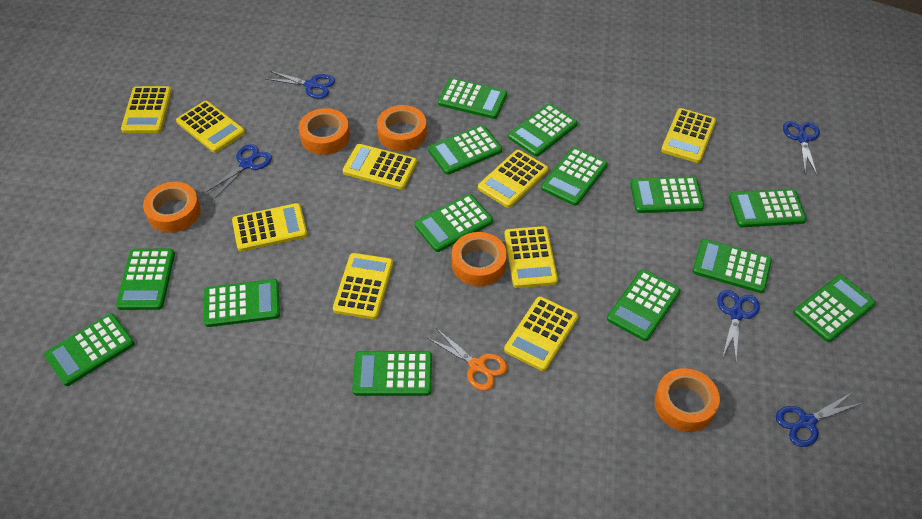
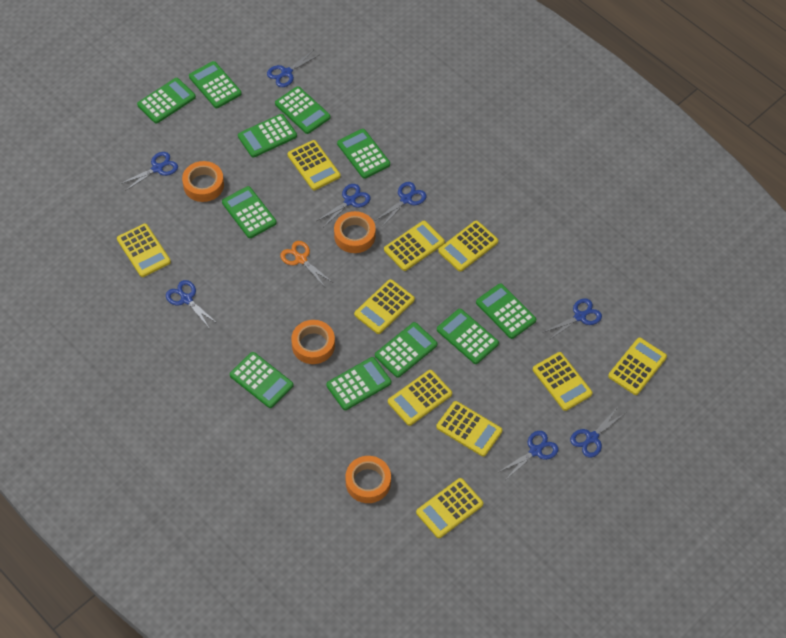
blue scissors: 5 -> 8
green calculator: 14 -> 11
orange tape: 5 -> 4
yellow calculator: 9 -> 10

